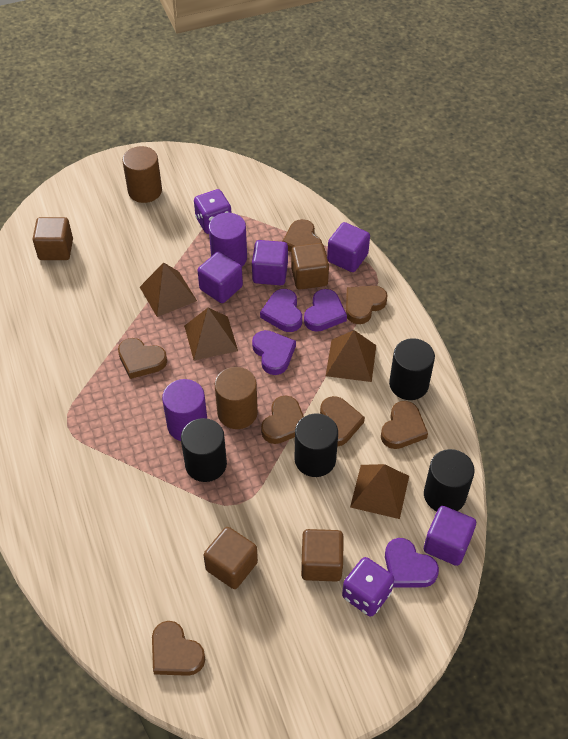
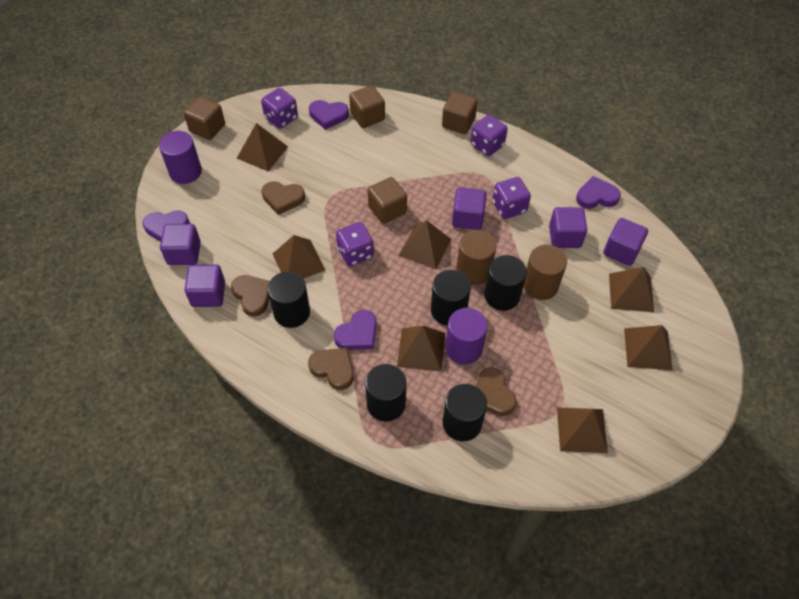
black cylinder: 4 -> 5
brown heart: 7 -> 4
brown pyramid: 4 -> 7
purple cube: 4 -> 5
purple dice: 2 -> 4

